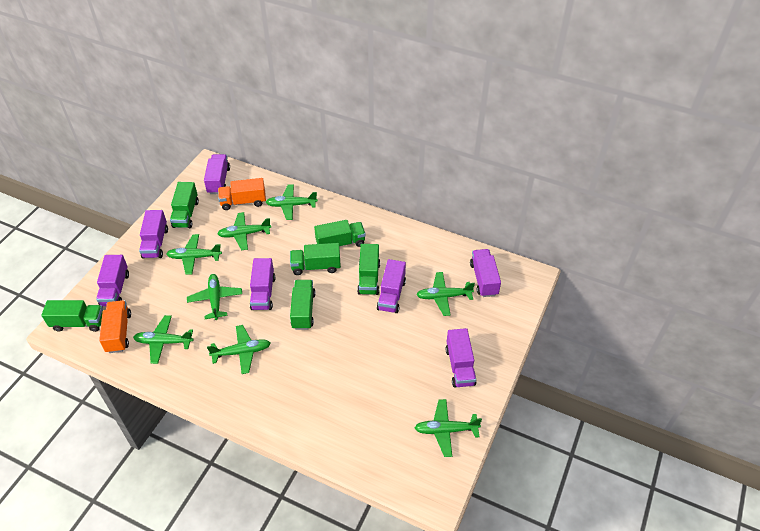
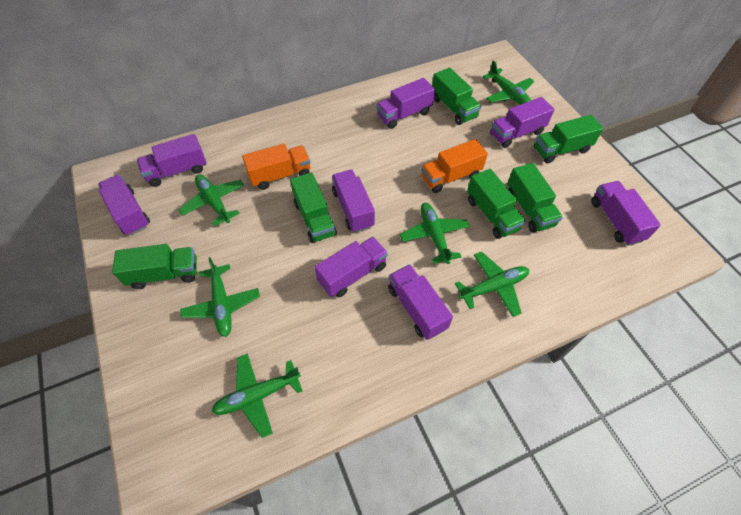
green plane: 8 -> 6
purple truck: 7 -> 8

